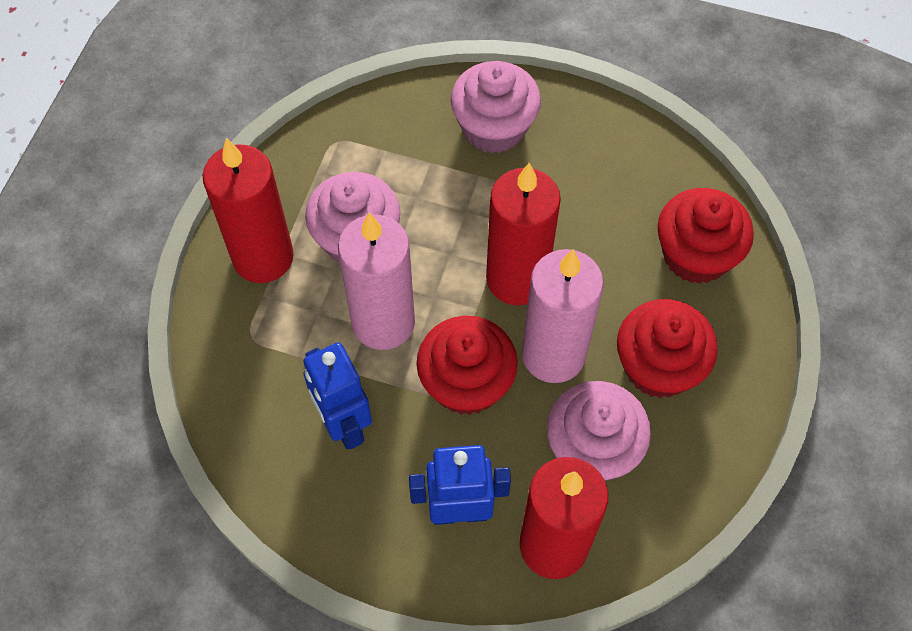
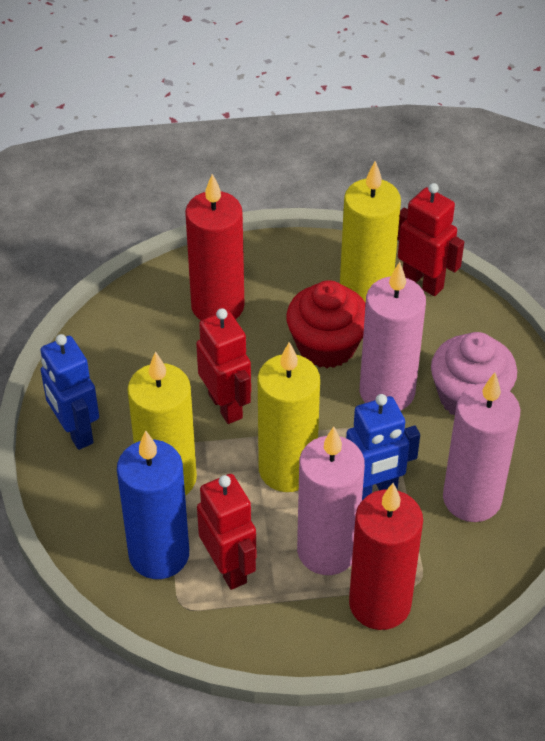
blue candle: 0 -> 1
pink candle: 2 -> 3
pink cupcake: 3 -> 1
red candle: 3 -> 2
red cupcake: 3 -> 1
red robot: 0 -> 3
yellow candle: 0 -> 3

